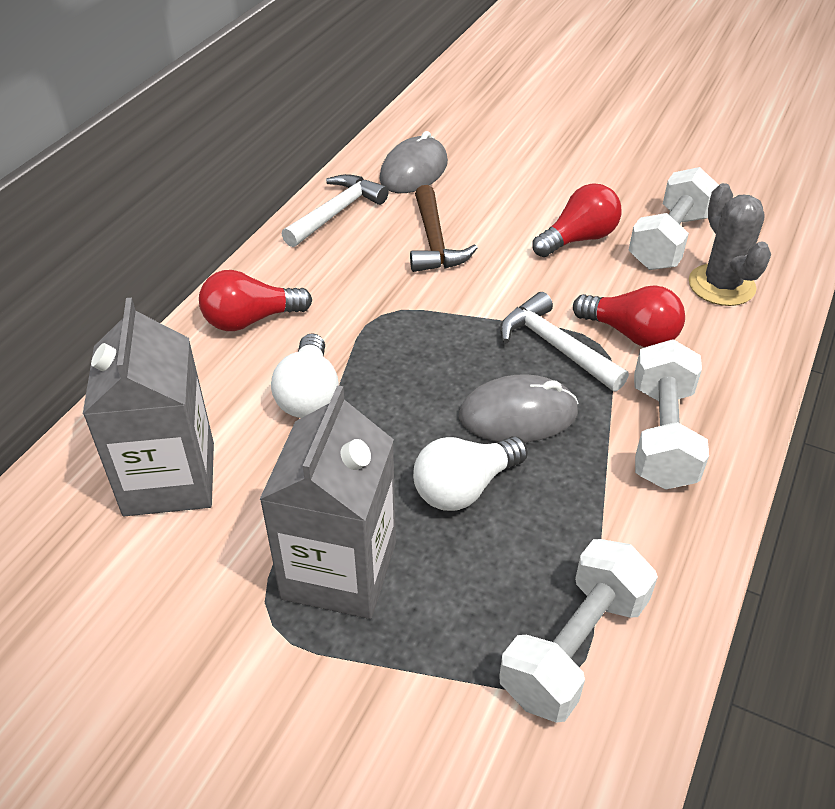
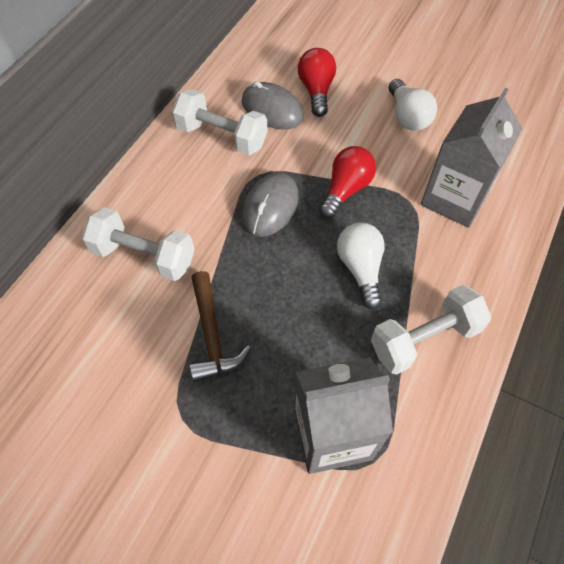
grey cactus: 1 -> 0
red light bulb: 3 -> 2
white hammer: 2 -> 0

